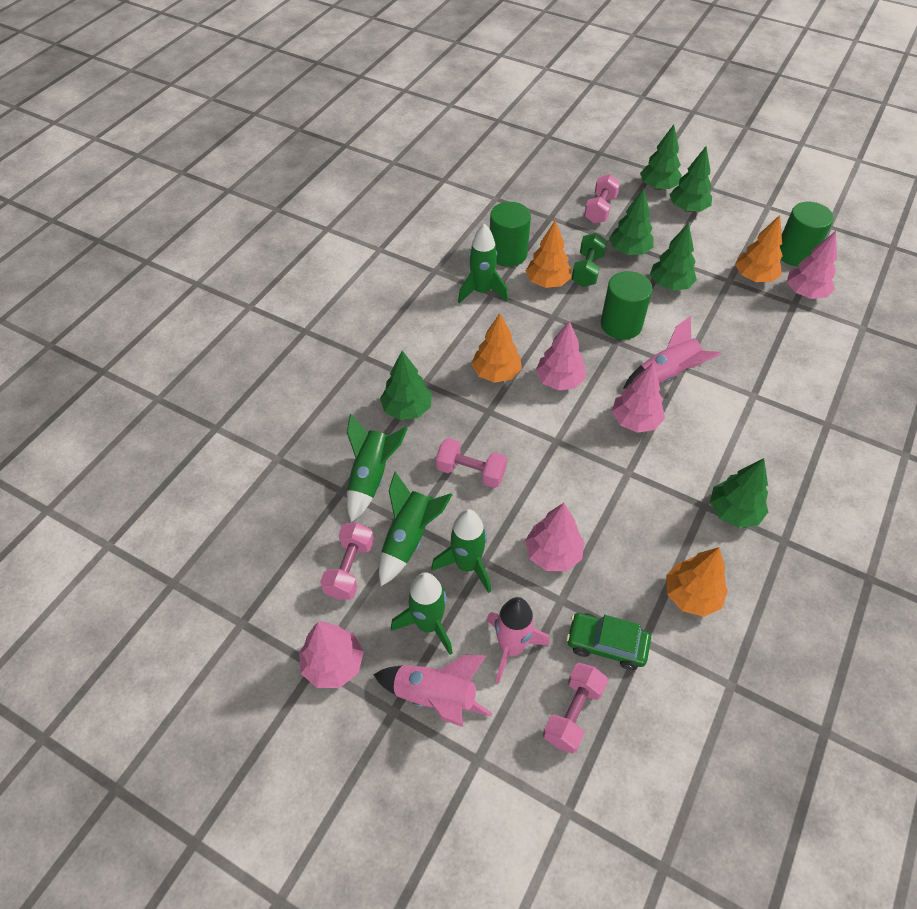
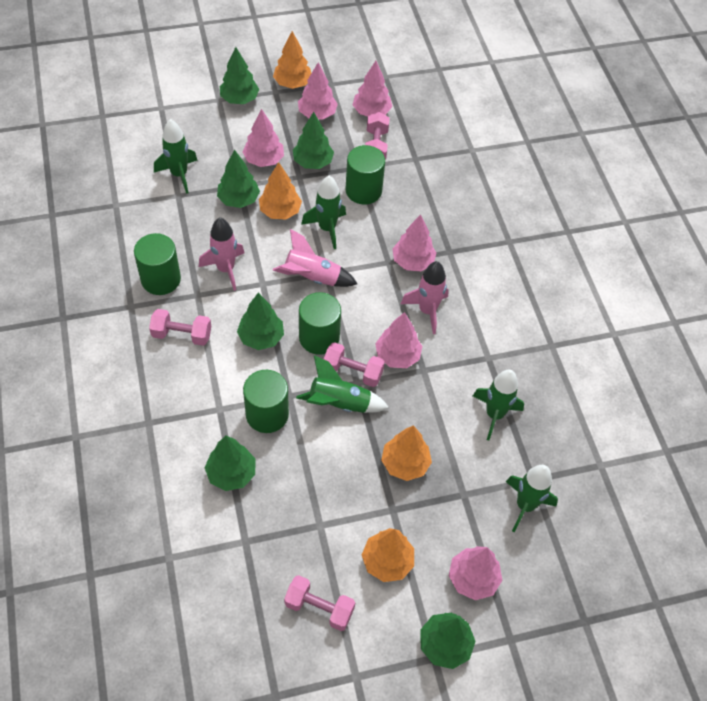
green car: 1 -> 0
green cylinder: 3 -> 4
green dumbbell: 1 -> 0
pink tree: 5 -> 6

